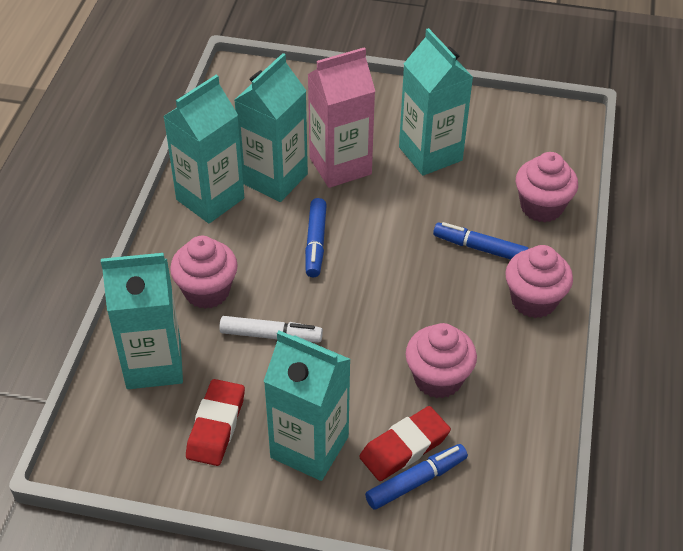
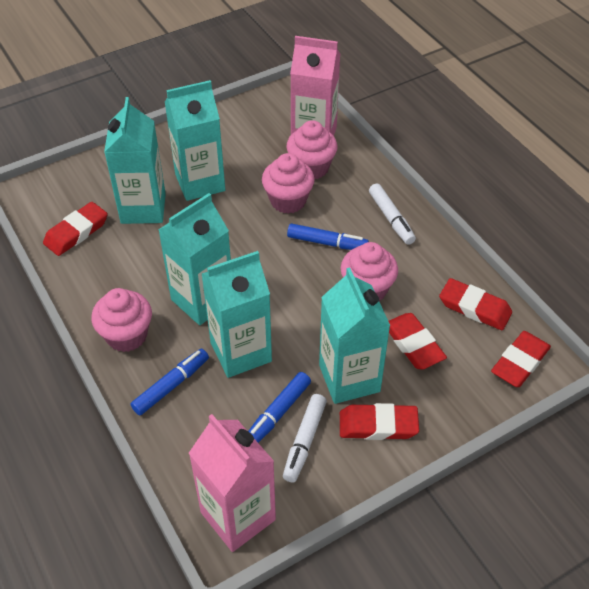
pink carton: 1 -> 2
red eraser: 2 -> 5
white marker: 1 -> 2

